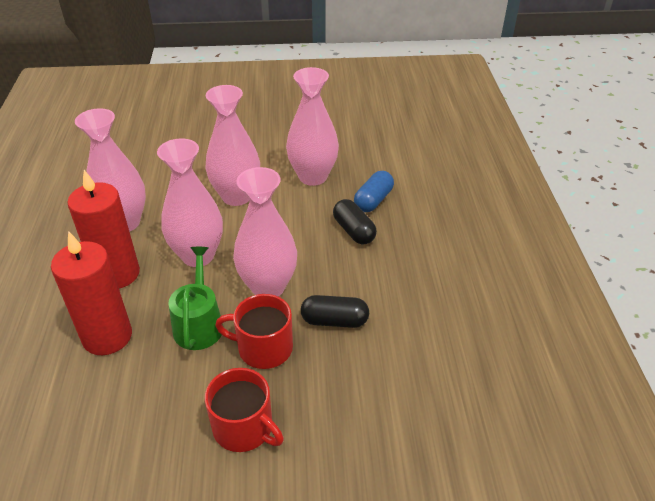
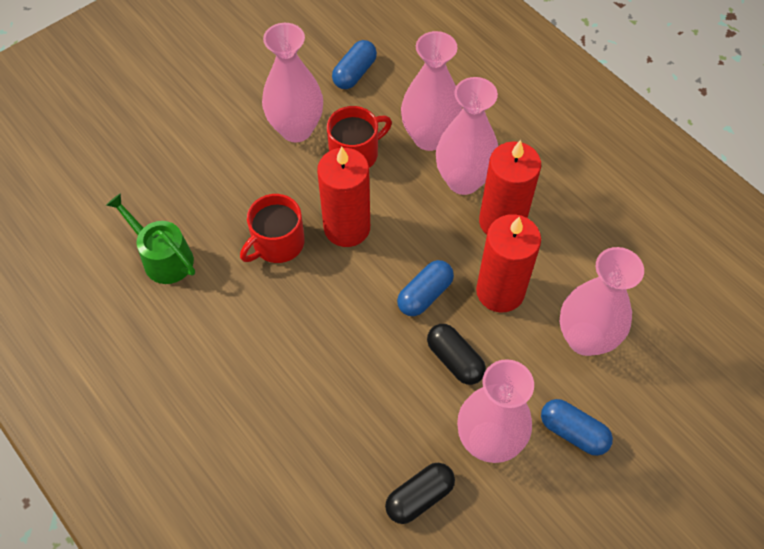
blue capsule: 1 -> 3
red candle: 2 -> 3

